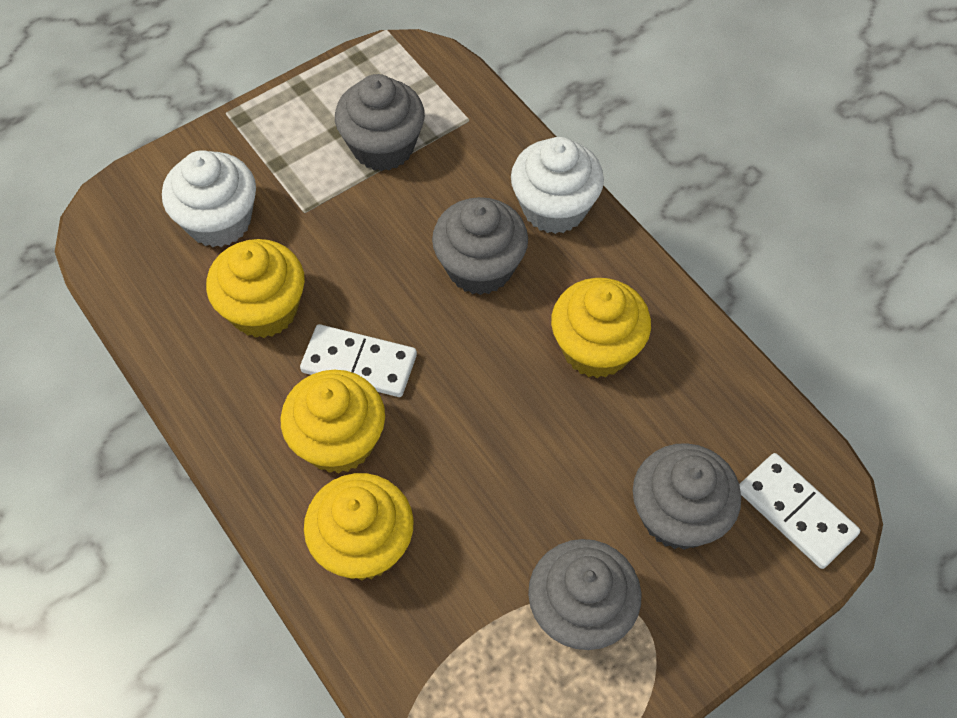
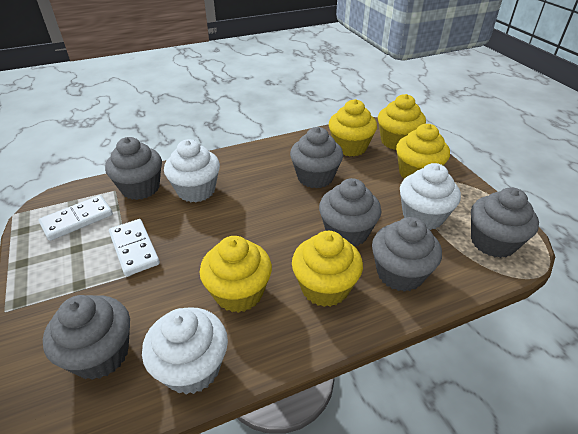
grey cupcake: 4 -> 6
white cupcake: 2 -> 3
yellow cupcake: 4 -> 5

